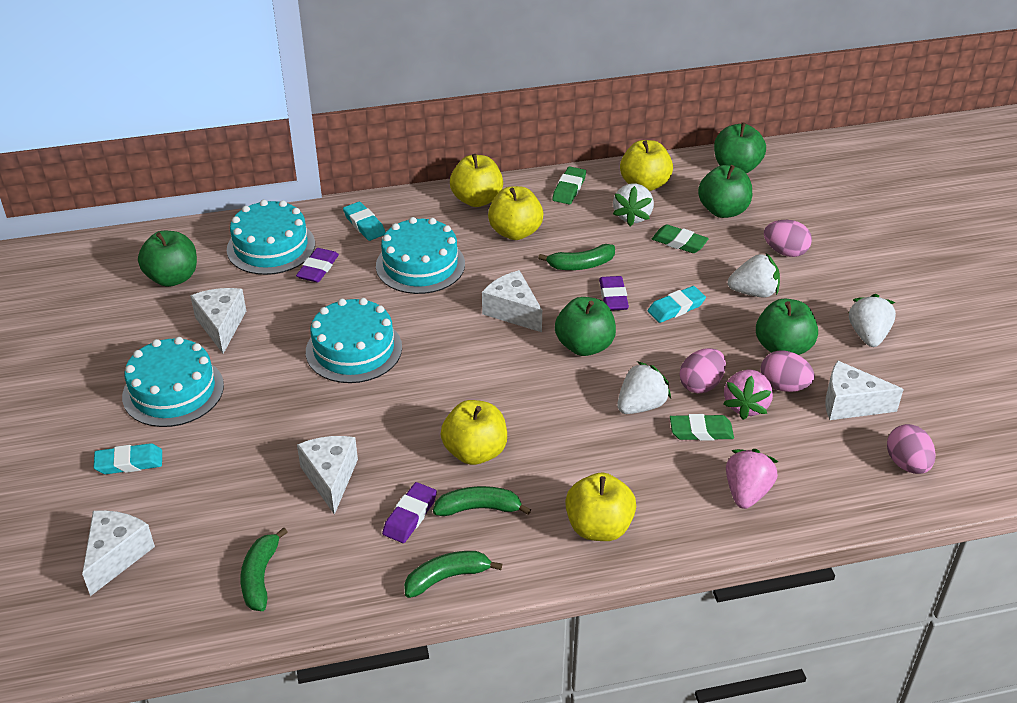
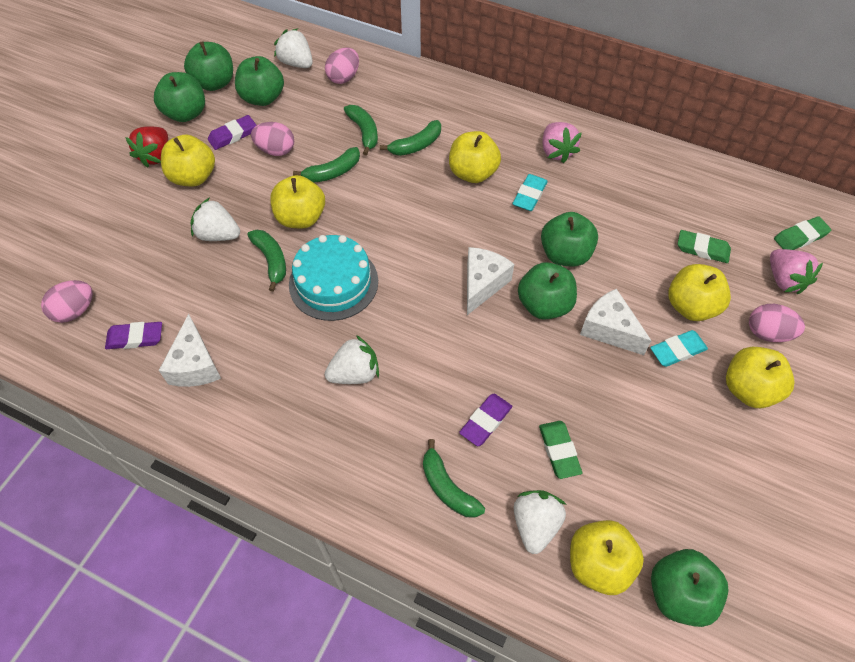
green apple: 5 -> 6
green banana: 4 -> 5
red strawberry: 0 -> 1
turquoise cake: 4 -> 1
turquoise eraser: 3 -> 2
white cheese: 5 -> 3
yellow apple: 5 -> 6

